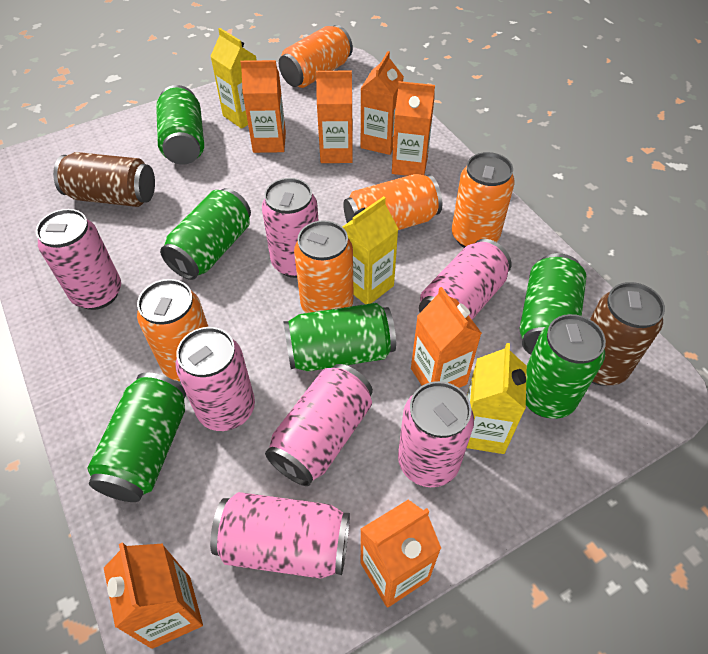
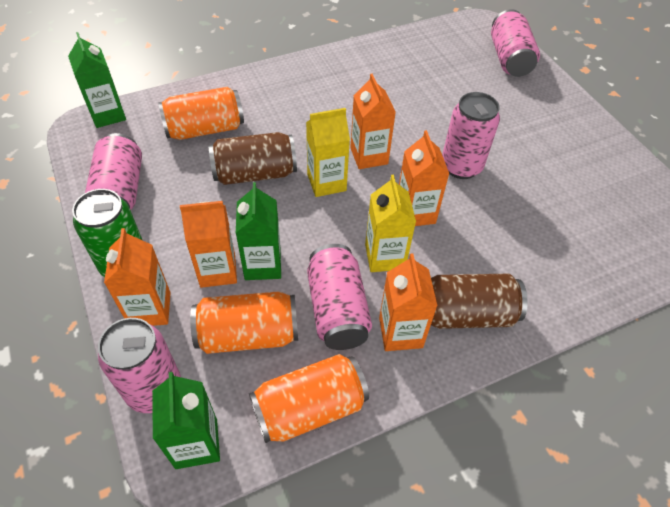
green can: 6 -> 1
green carton: 0 -> 3
orange can: 5 -> 3
orange carton: 7 -> 5
pink can: 7 -> 5
yellow carton: 3 -> 2

